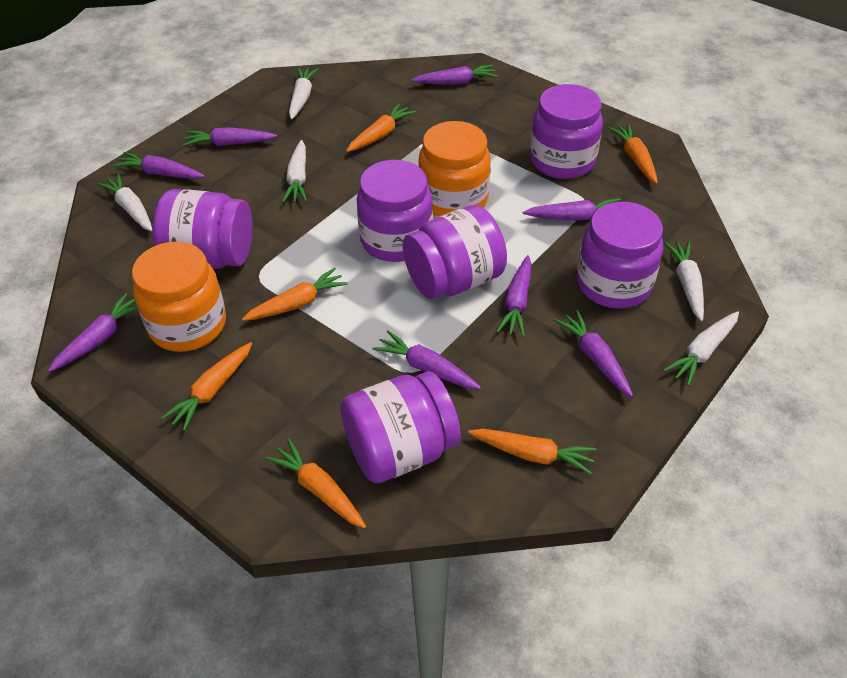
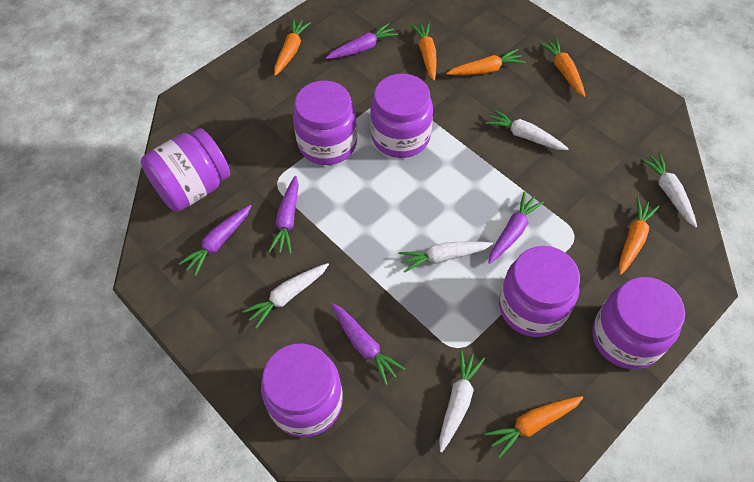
orange jar: 2 -> 0
purple carrot: 8 -> 5

